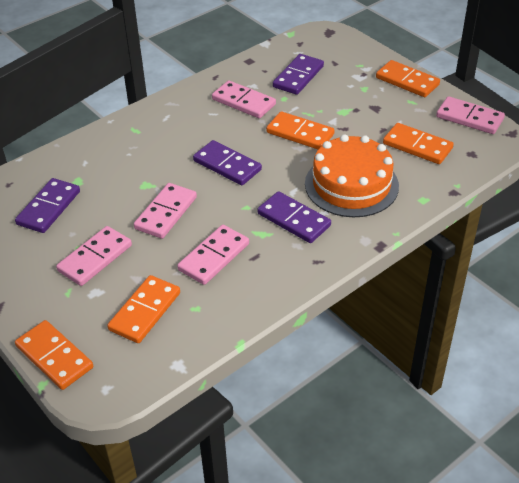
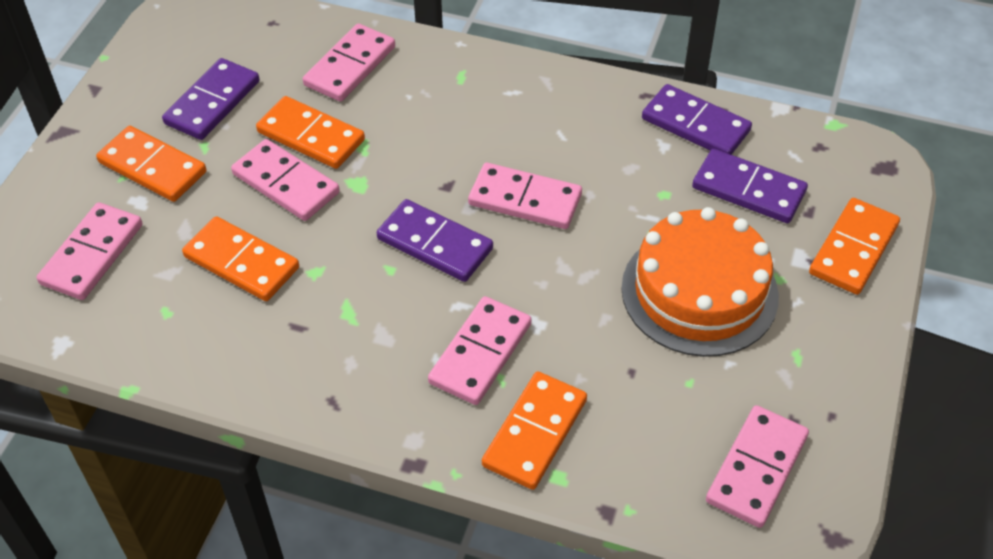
pink domino: 5 -> 6

